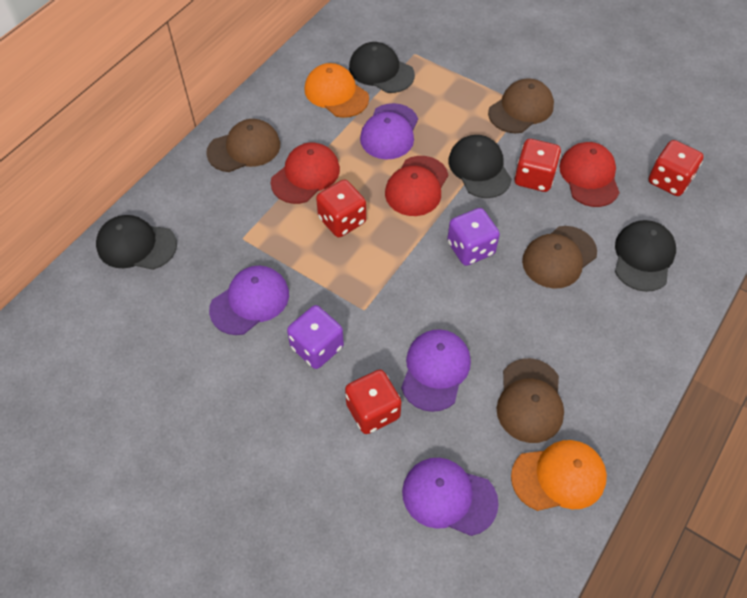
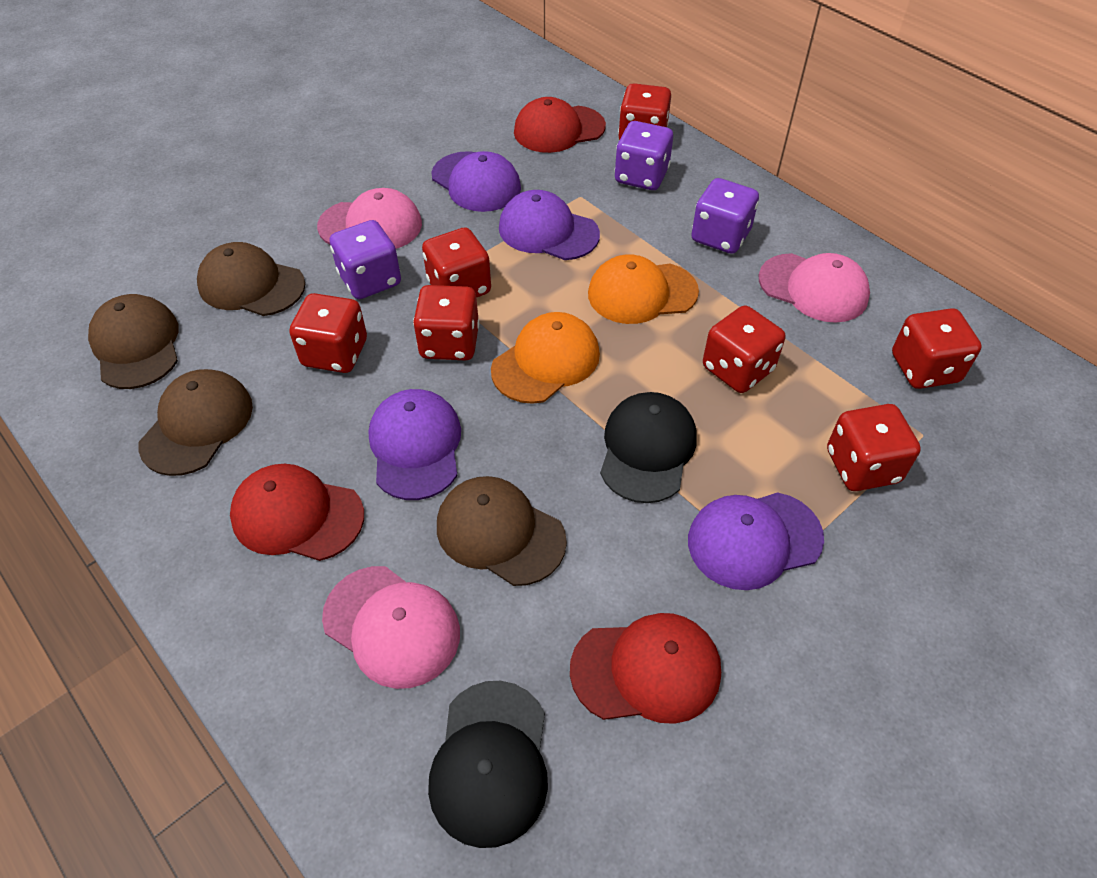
black cap: 4 -> 2
pink cap: 0 -> 3
purple dice: 2 -> 3
red dice: 4 -> 7

